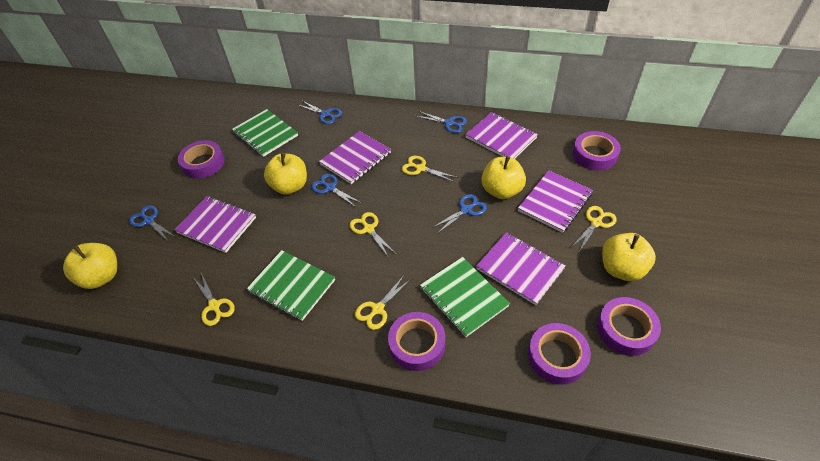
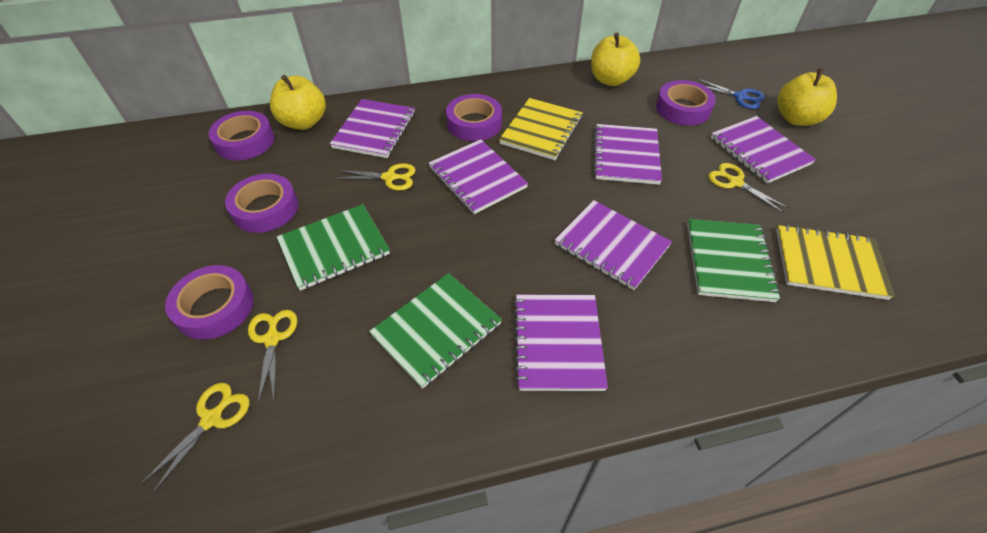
blue scissors: 5 -> 1
purple notebook: 5 -> 6
yellow apple: 4 -> 3
yellow notebook: 0 -> 2
yellow scissors: 5 -> 4

